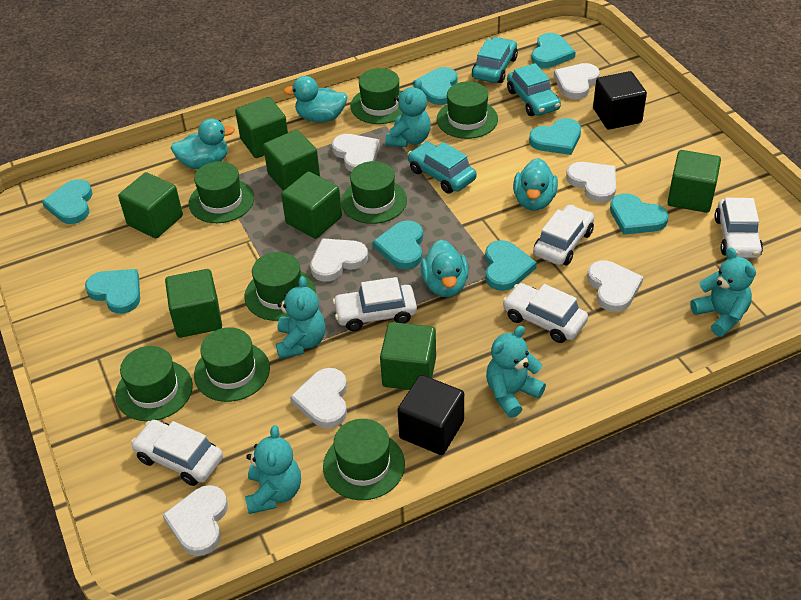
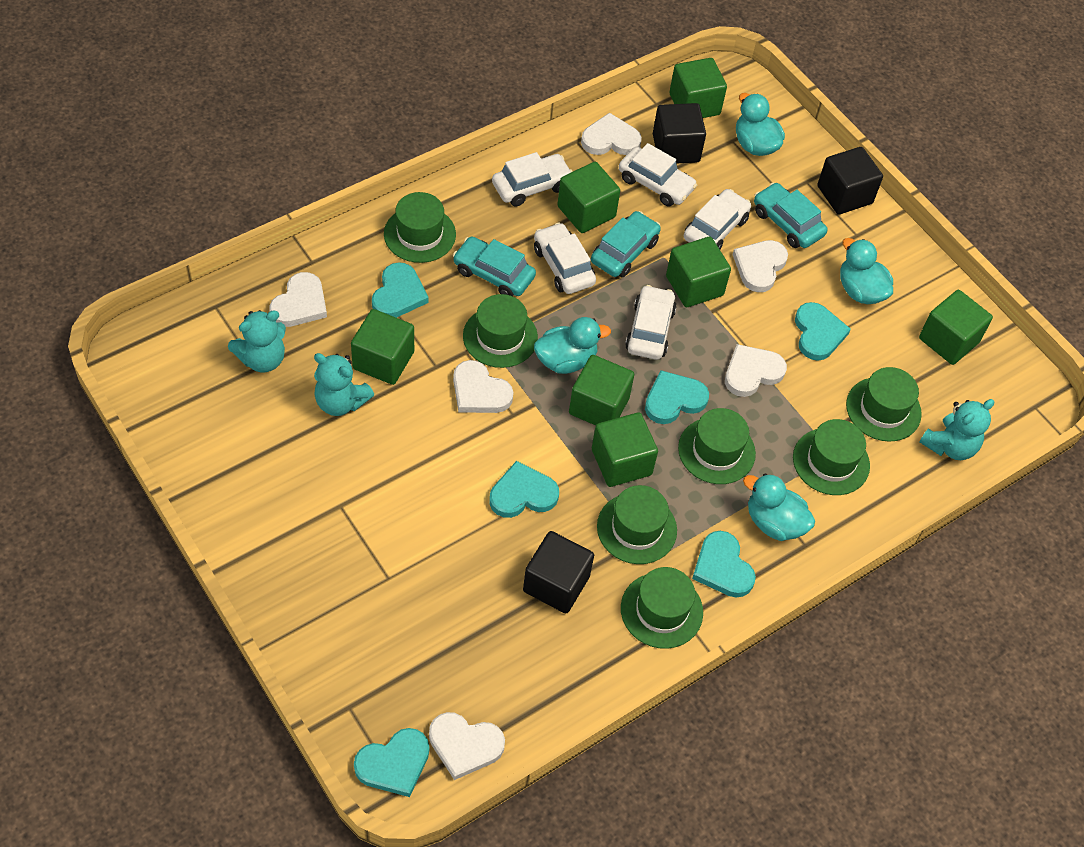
black cube: 2 -> 3
green hat: 8 -> 7
turquoise heart: 8 -> 6
turquoise teddy bear: 5 -> 3
white heart: 7 -> 6

